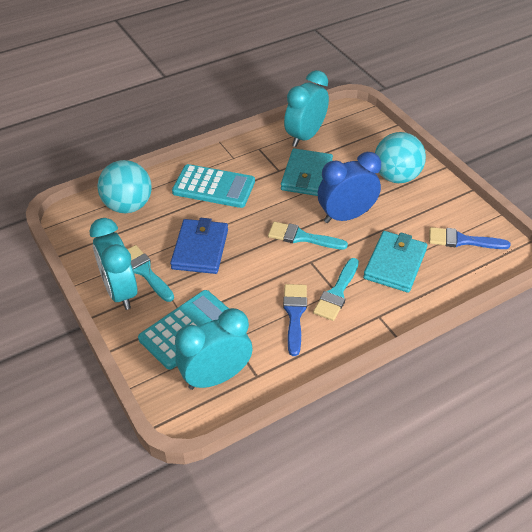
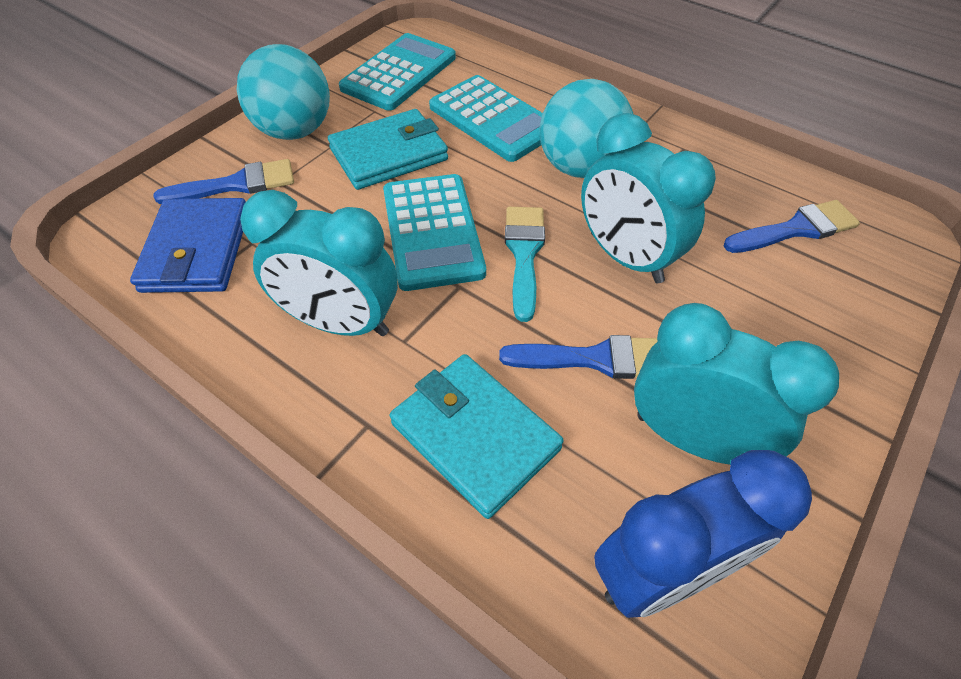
blue brush: 2 -> 3
turquoise brush: 3 -> 1
turquoise calculator: 2 -> 3

